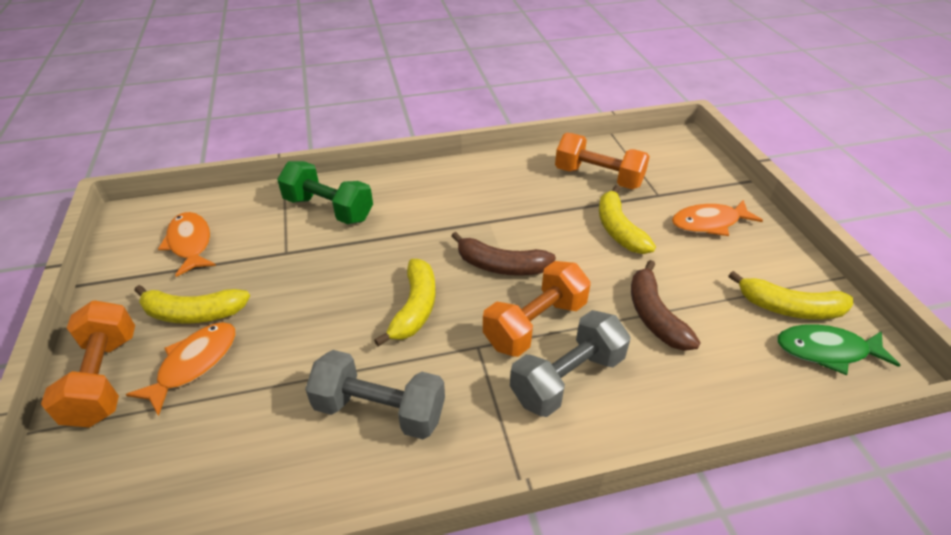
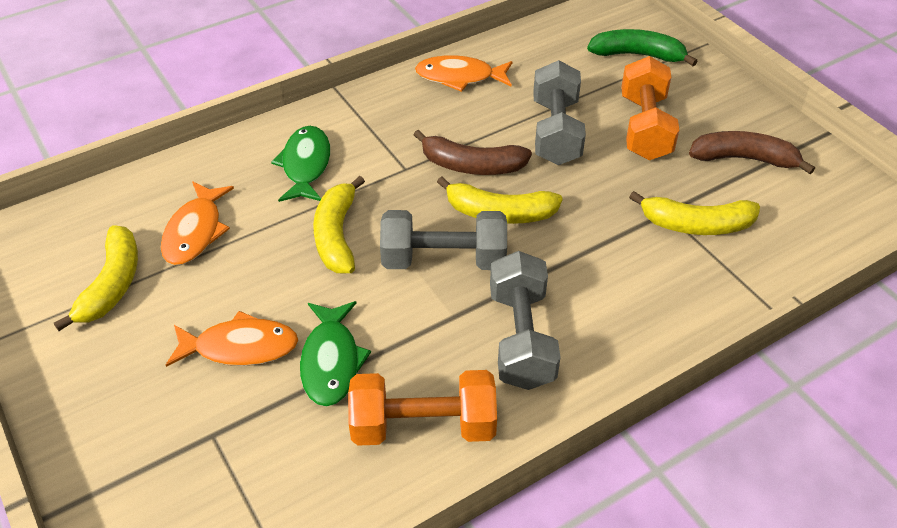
green banana: 0 -> 1
green dumbbell: 1 -> 0
green fish: 1 -> 2
grey dumbbell: 2 -> 3
orange dumbbell: 3 -> 2

